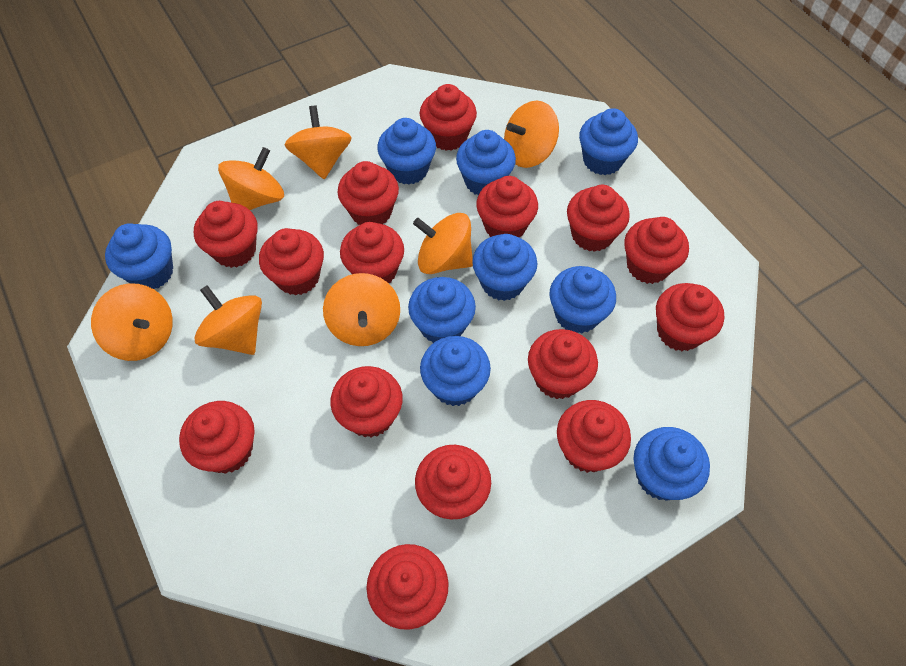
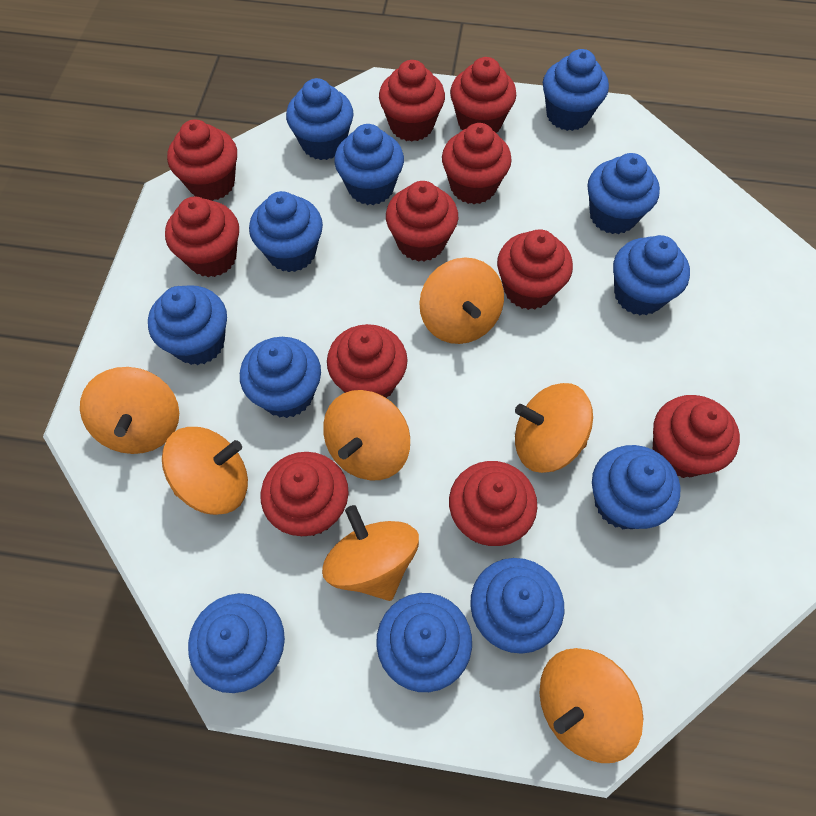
blue cupcake: 9 -> 12
red cupcake: 15 -> 11

